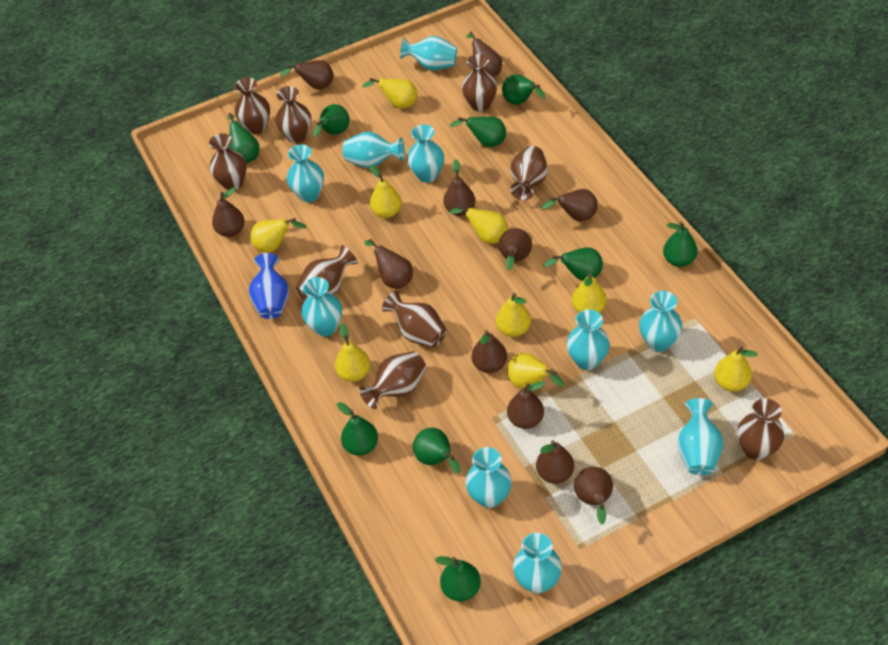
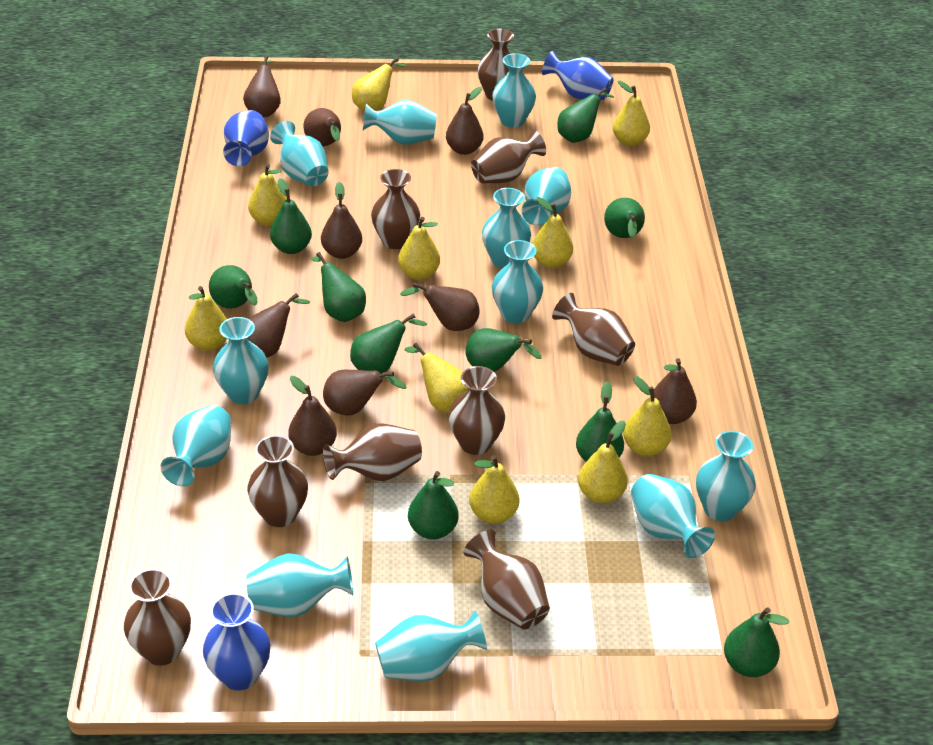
blue vase: 1 -> 3
brown pear: 11 -> 9
green pear: 9 -> 10
turquoise vase: 10 -> 12
yellow pear: 9 -> 10

